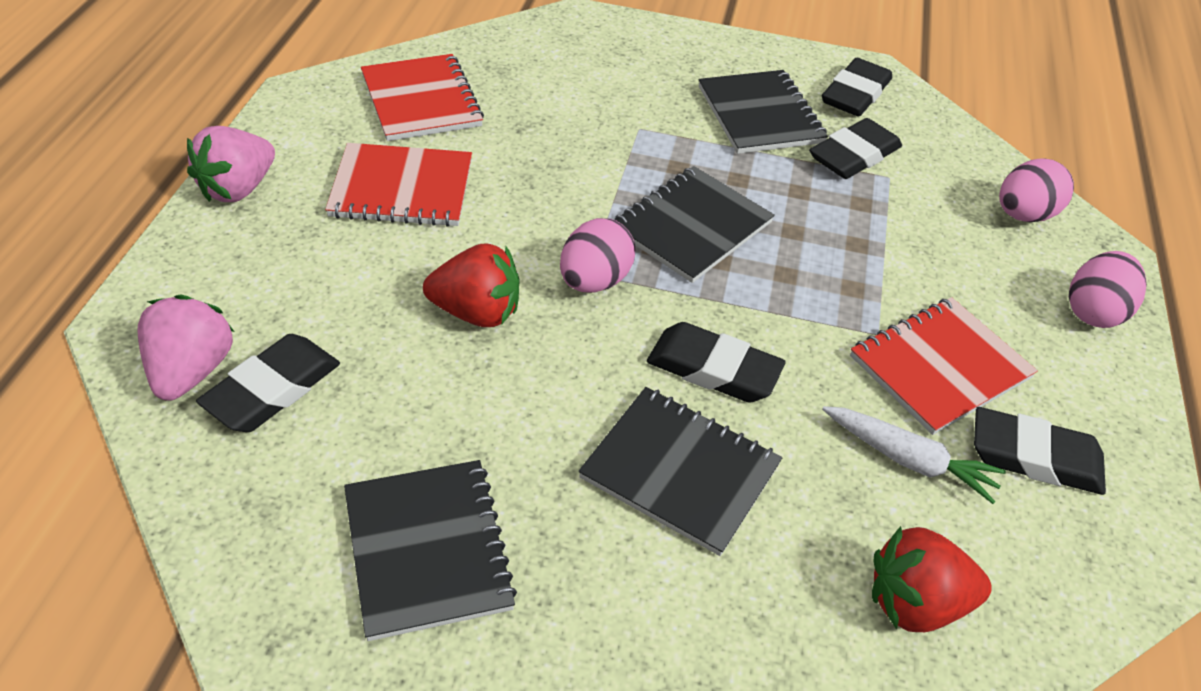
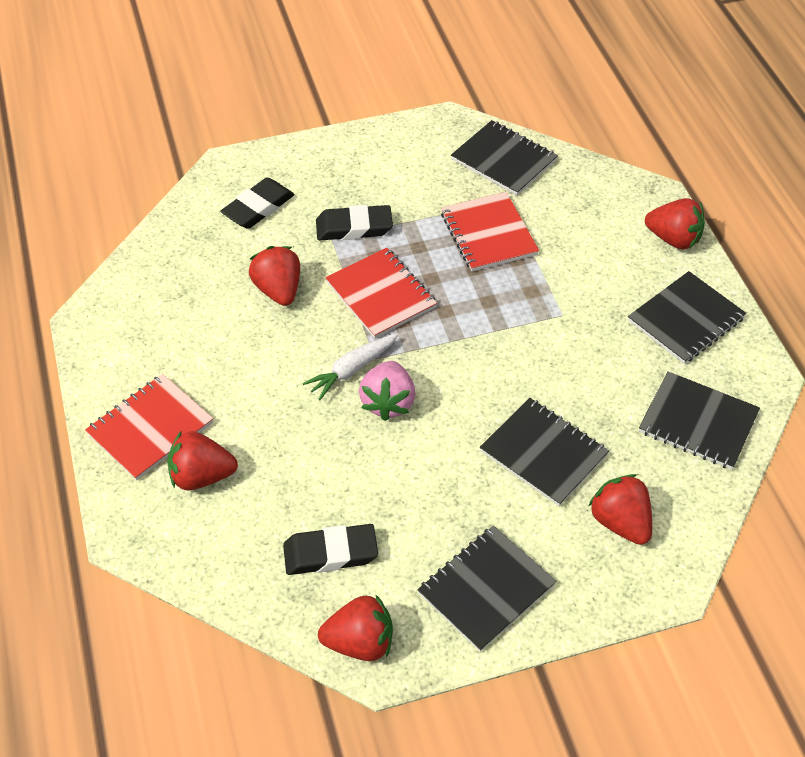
black eraser: 5 -> 3
black notebook: 4 -> 5
pink egg: 3 -> 0
pink strawberry: 2 -> 1
red strawberry: 2 -> 5

